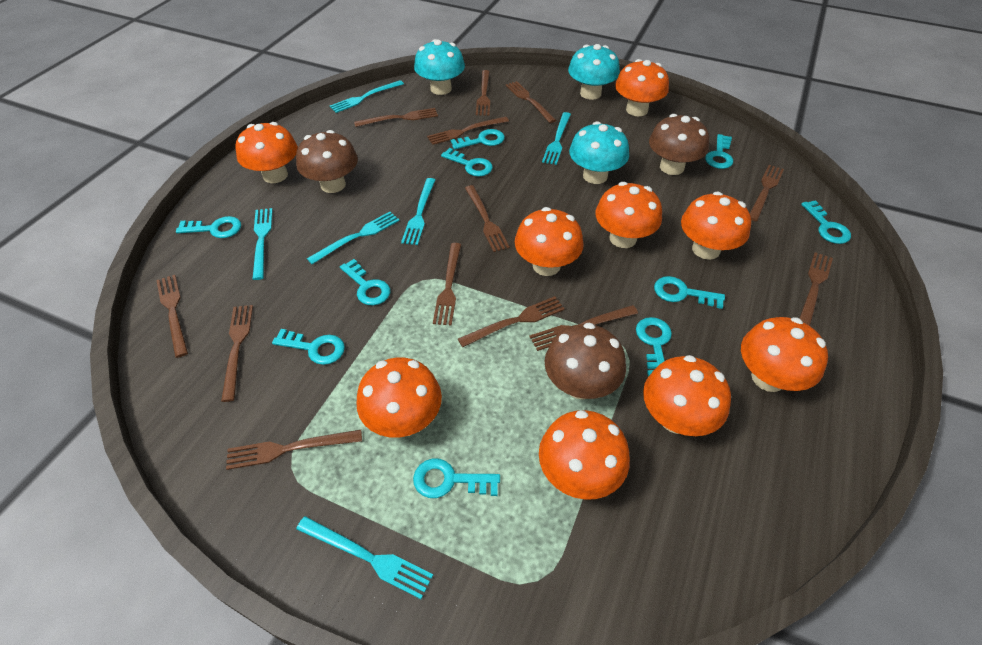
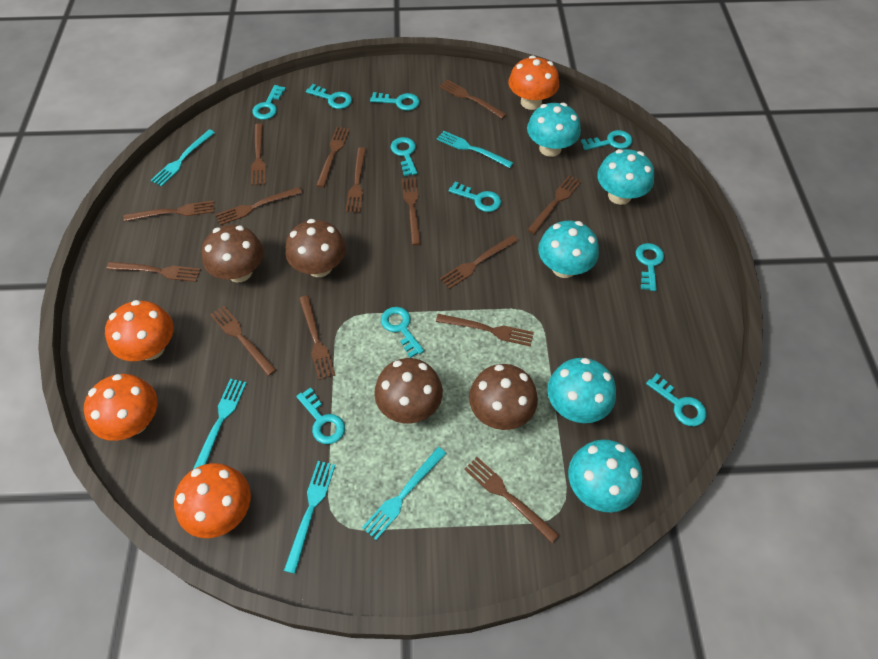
brown fork: 13 -> 14
brown mushroom: 3 -> 4
orange mushroom: 9 -> 4
turquoise fork: 6 -> 5
turquoise mushroom: 3 -> 5

